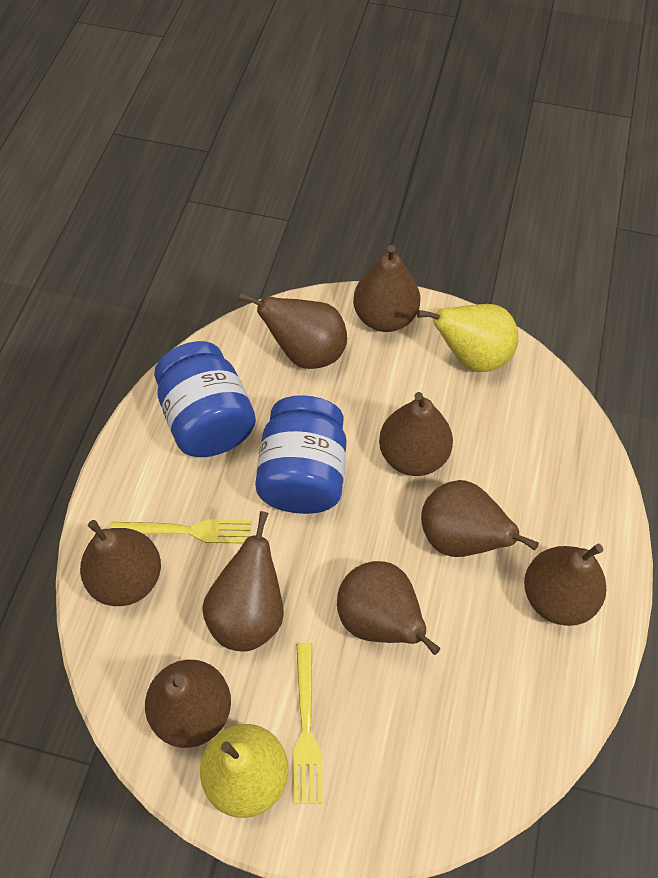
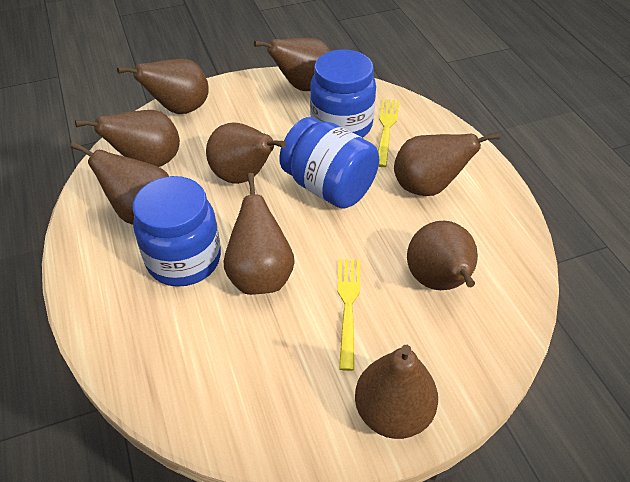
blue jar: 2 -> 3
yellow pear: 2 -> 0

